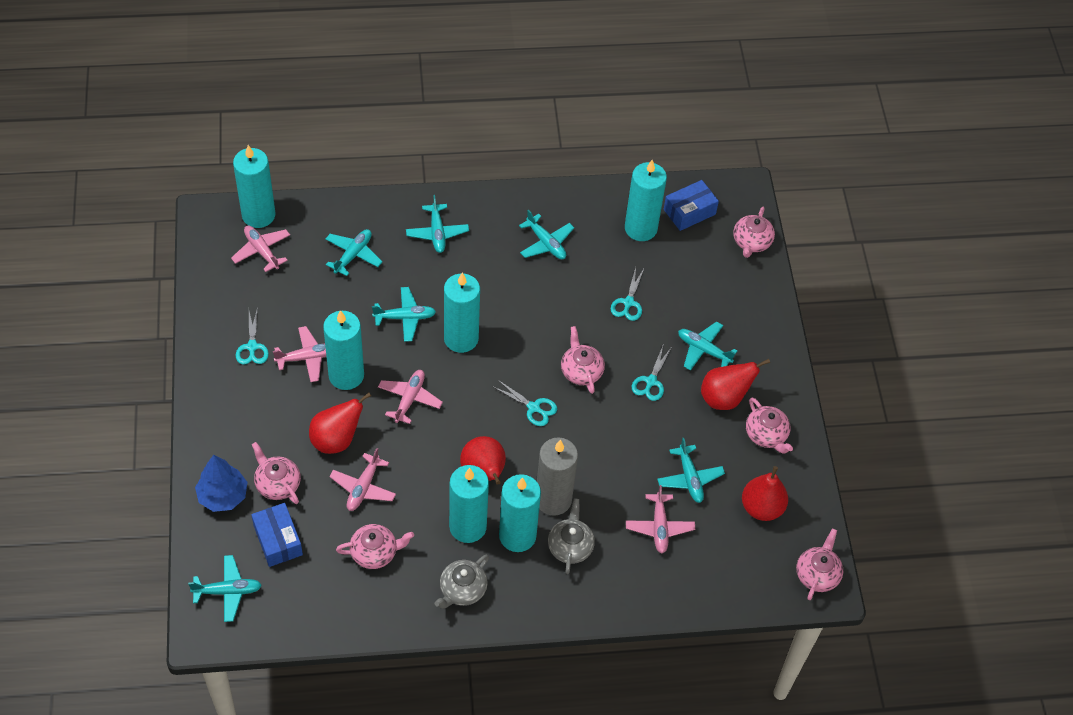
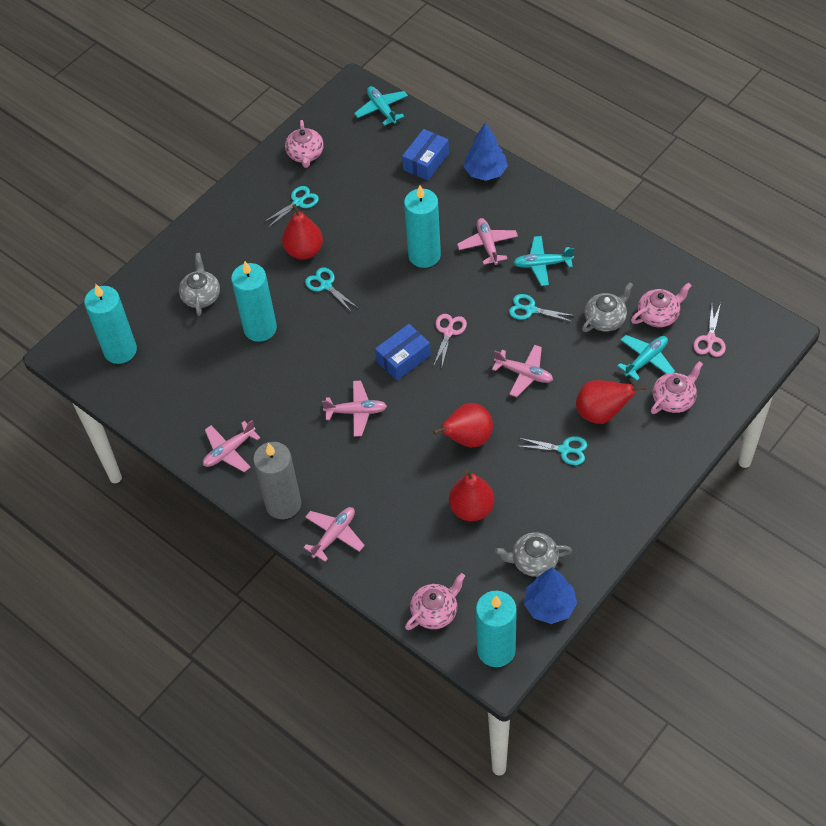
blue tree: 1 -> 2
grey teapot: 2 -> 3
pink scissors: 0 -> 2
pink teapot: 6 -> 4
turquoise candle: 6 -> 4
turquoise plane: 7 -> 3

